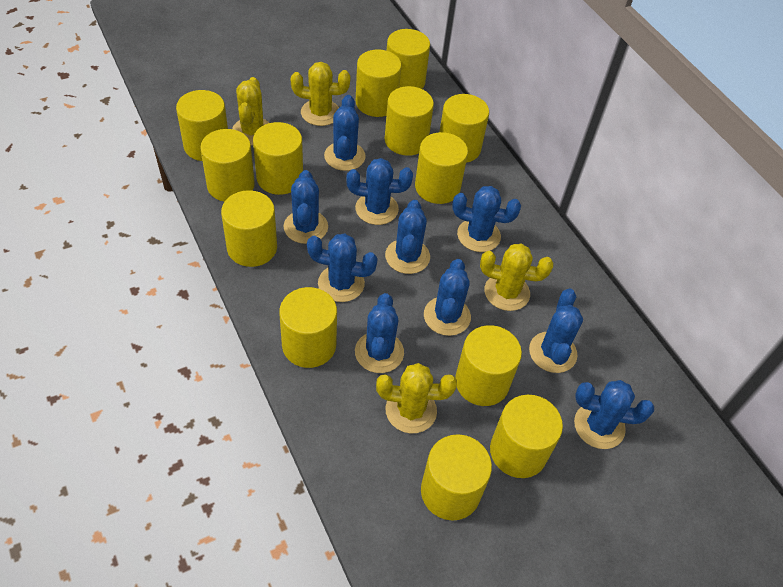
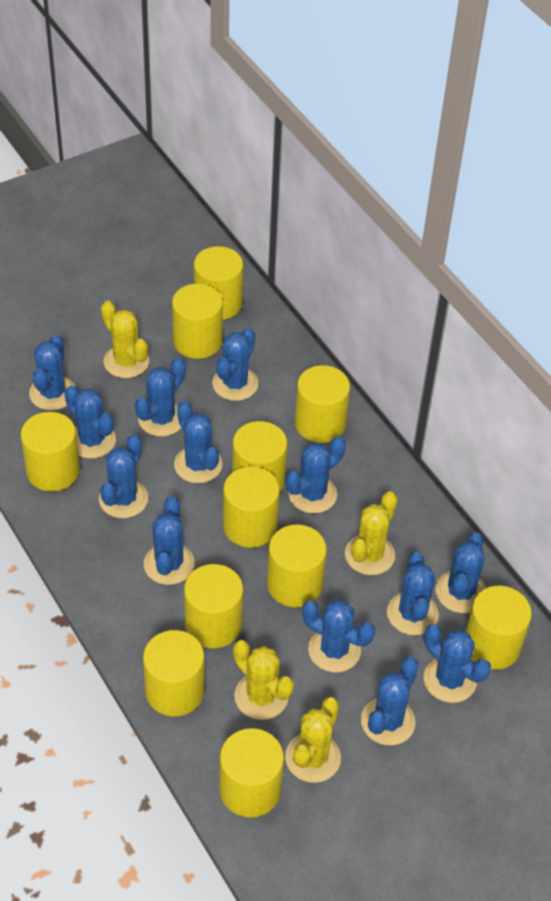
blue cactus: 10 -> 13
yellow cylinder: 13 -> 11

